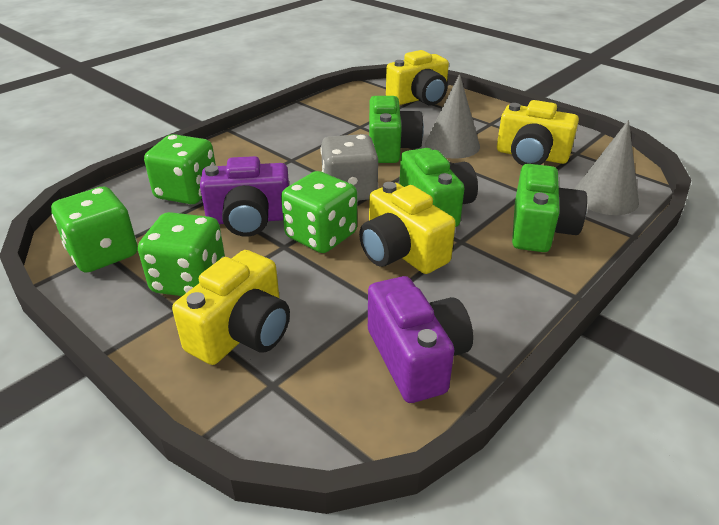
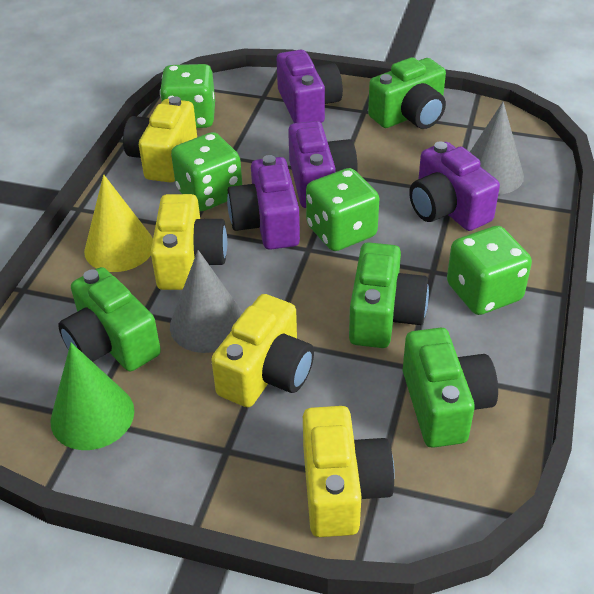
green camera: 3 -> 4
green cone: 0 -> 1
grey dice: 1 -> 0
purple camera: 2 -> 4
yellow cone: 0 -> 1

